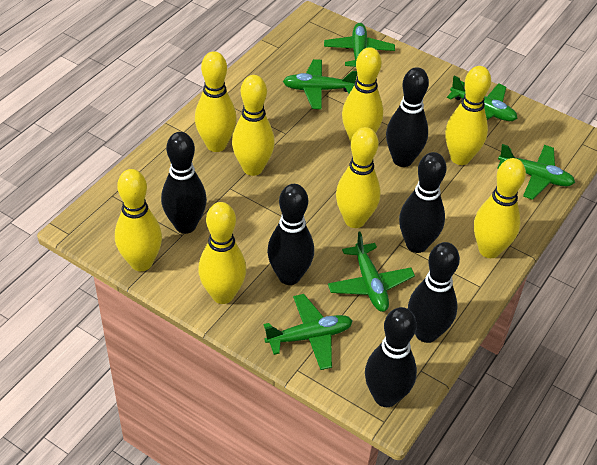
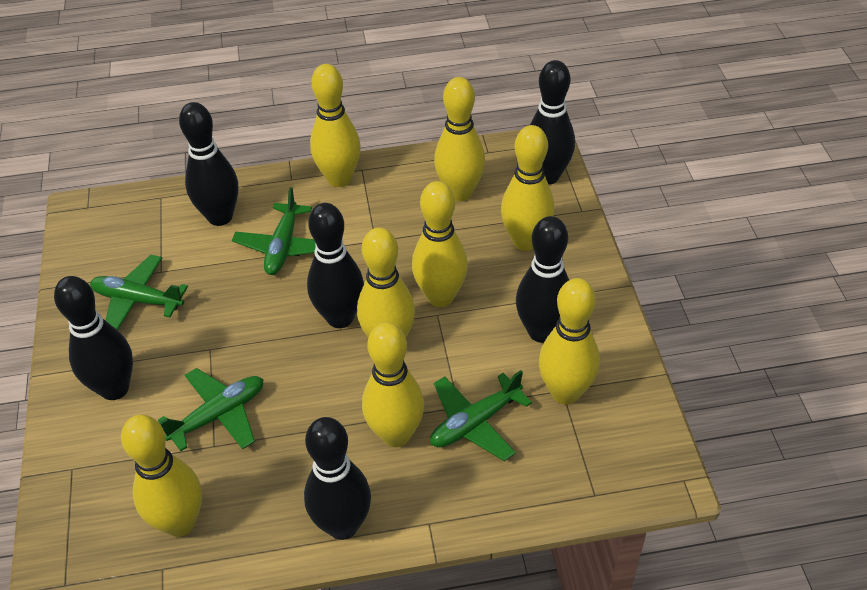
green plane: 6 -> 4

